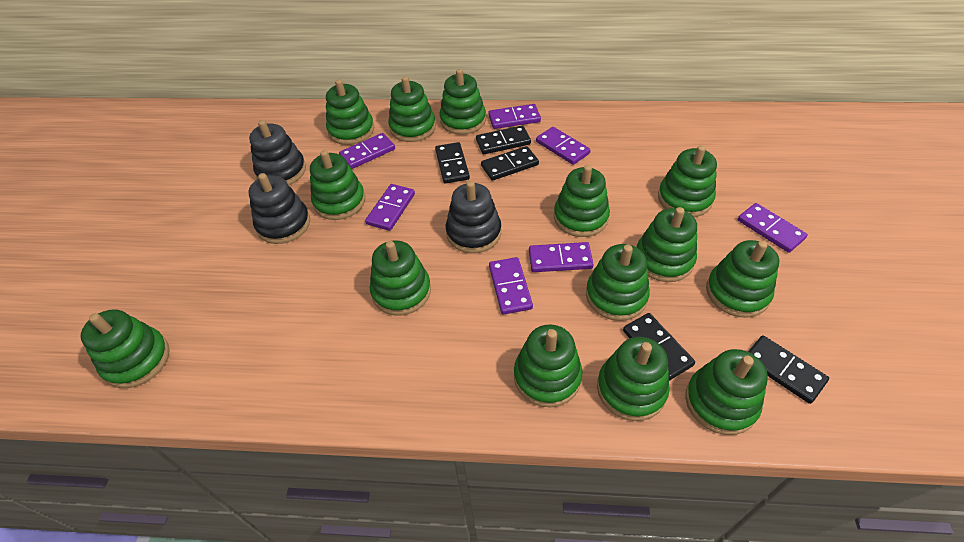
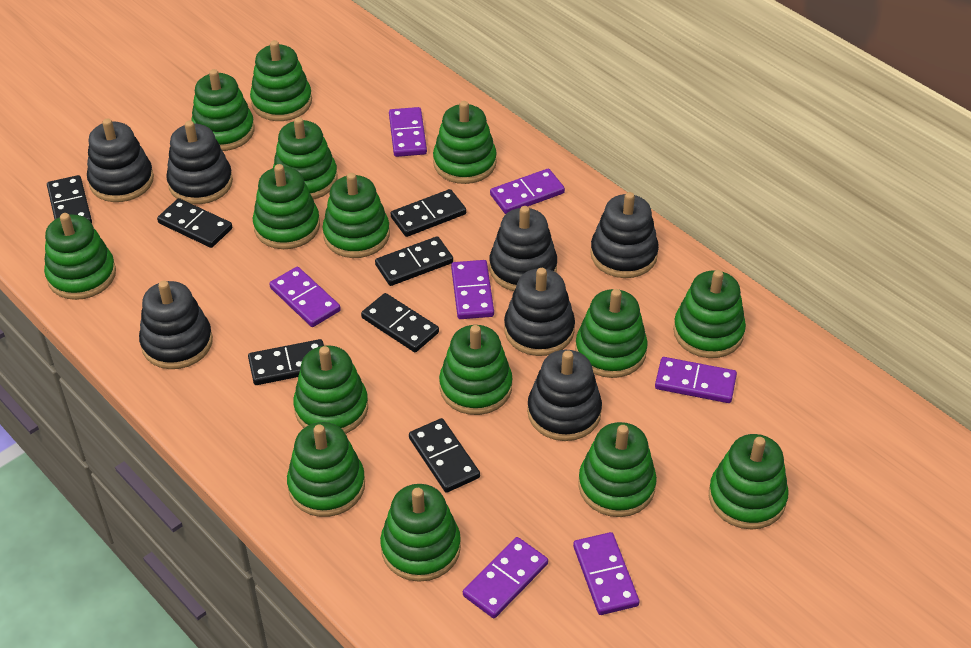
black domino: 5 -> 7
black stacking toy: 3 -> 7
green stacking toy: 14 -> 15

